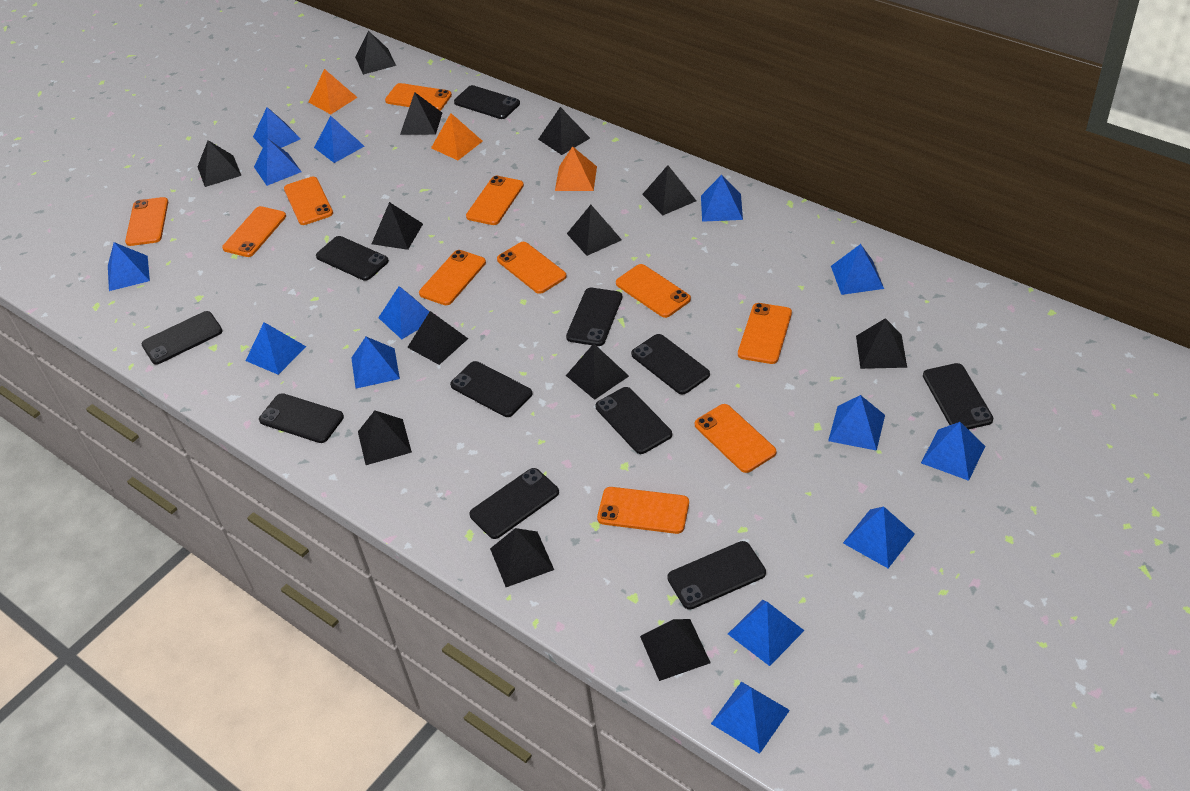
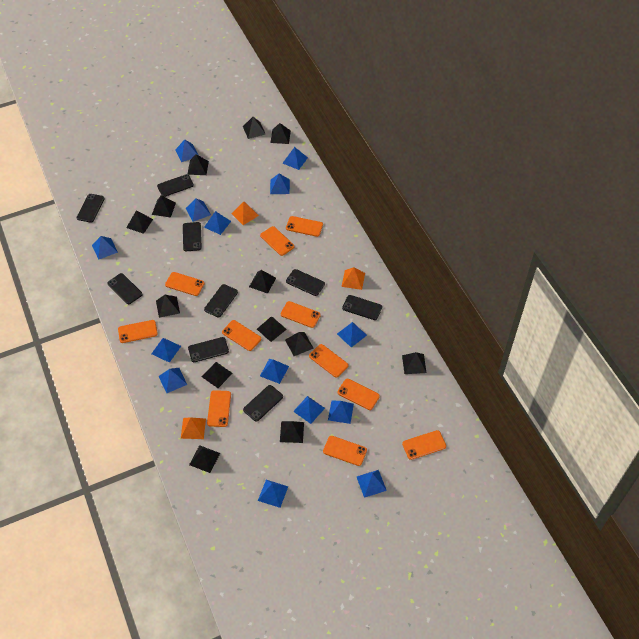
black phone: 11 -> 9

